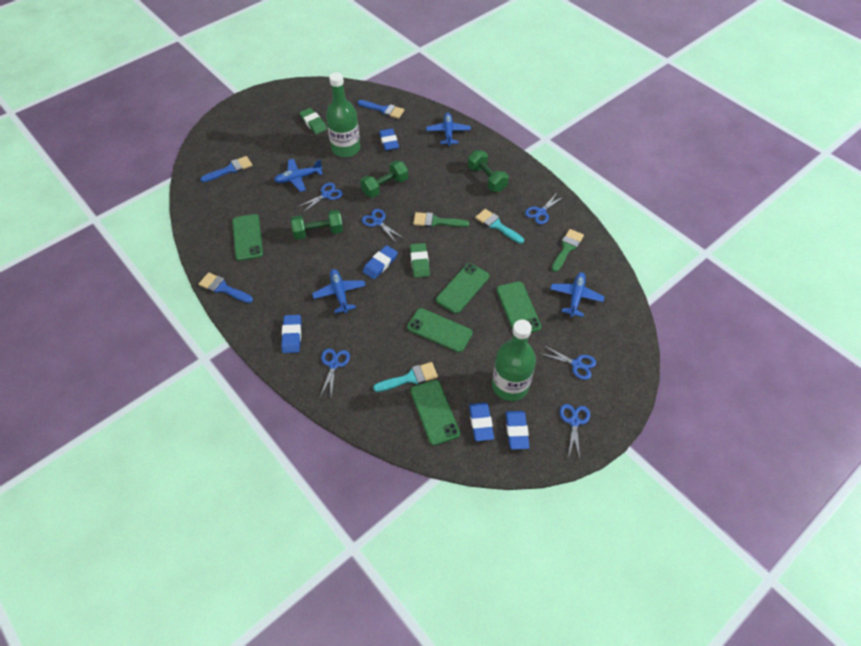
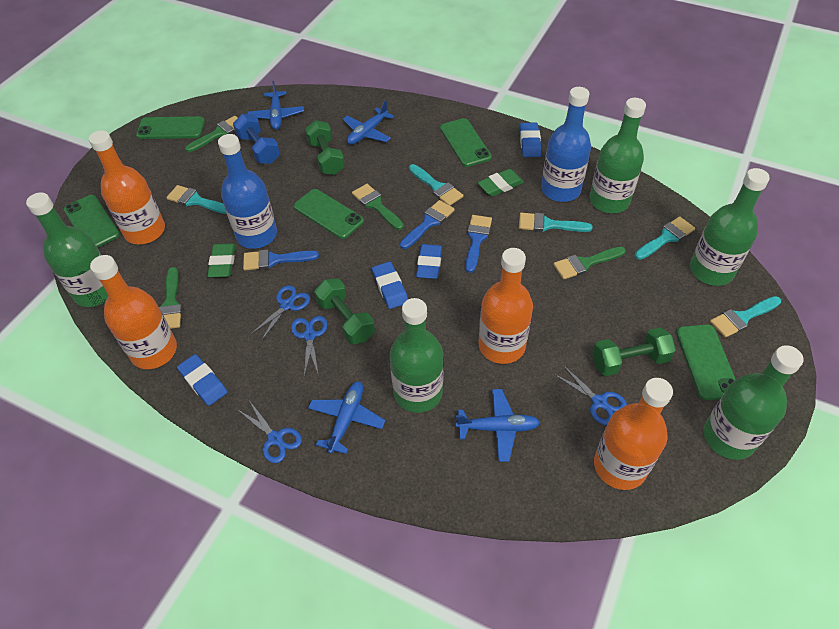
blue bottle: 0 -> 2
blue dumbbell: 0 -> 1
blue eraser: 5 -> 4
blue scissors: 6 -> 4
green bottle: 2 -> 5
green brush: 2 -> 4
orange bottle: 0 -> 4
turquoise brush: 2 -> 5

